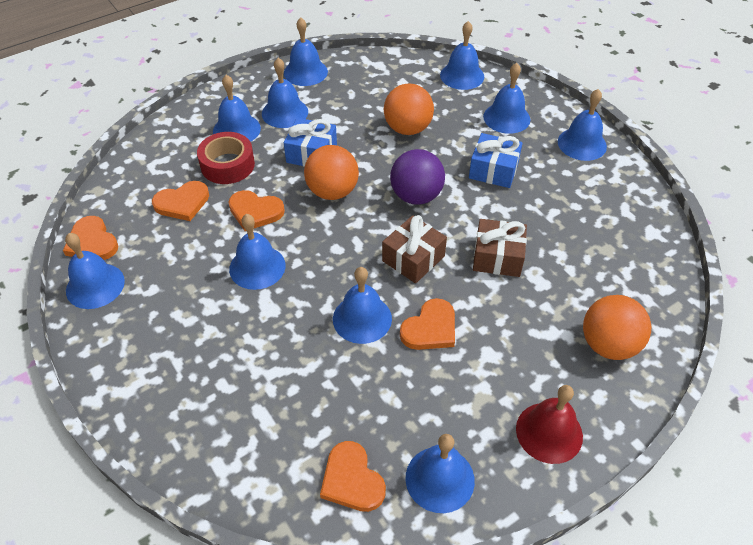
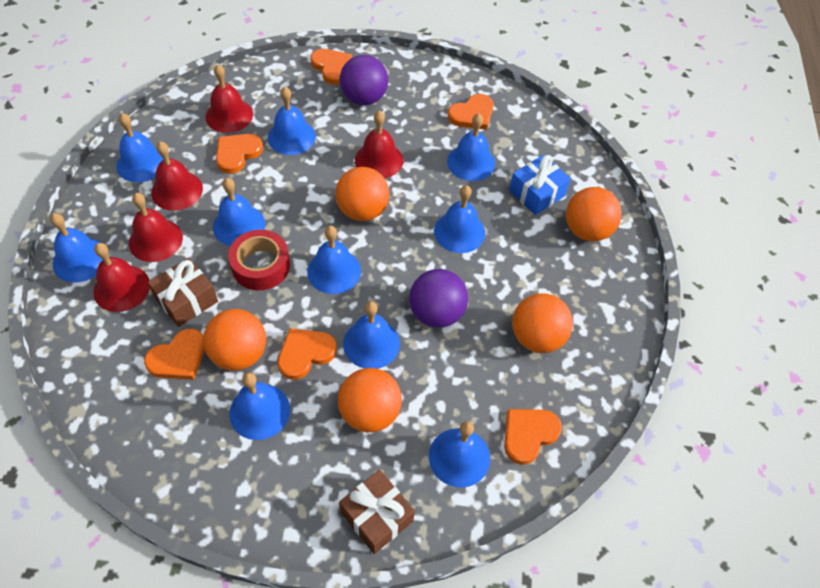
blue gift: 2 -> 1
orange ball: 3 -> 5
orange heart: 5 -> 6
purple ball: 1 -> 2
red bell: 1 -> 5

